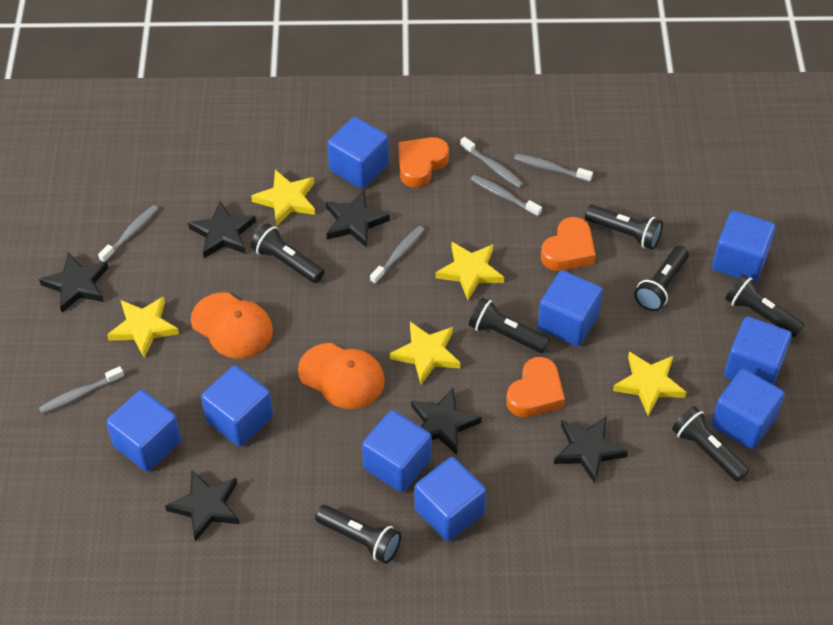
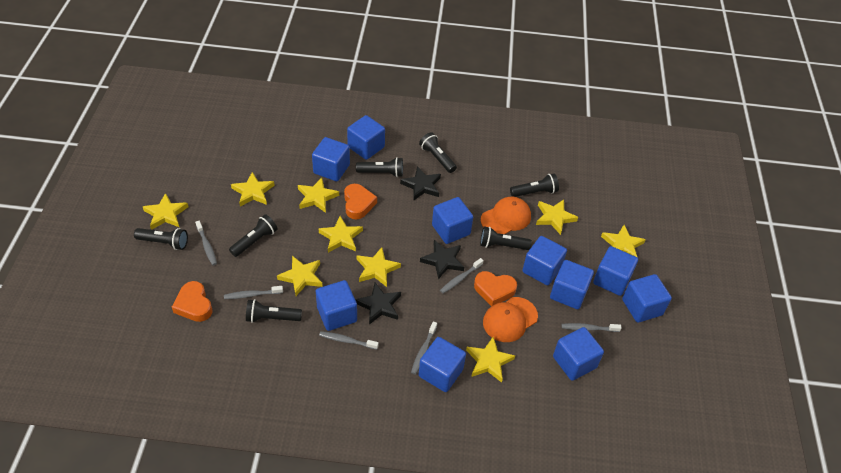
black star: 6 -> 3
blue cube: 9 -> 10
yellow star: 5 -> 9

